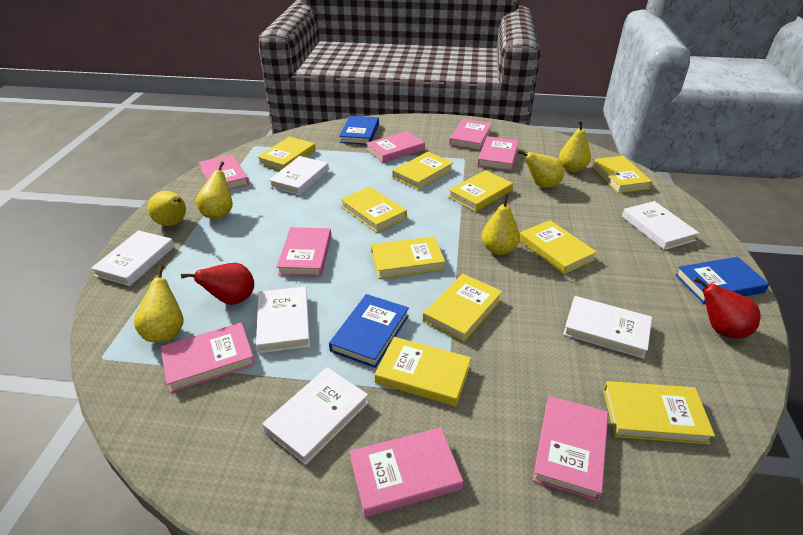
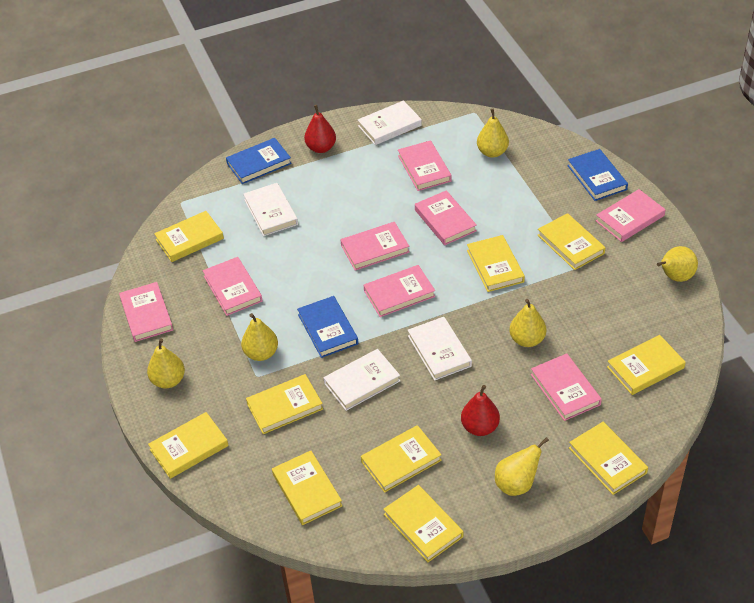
white book: 6 -> 4

